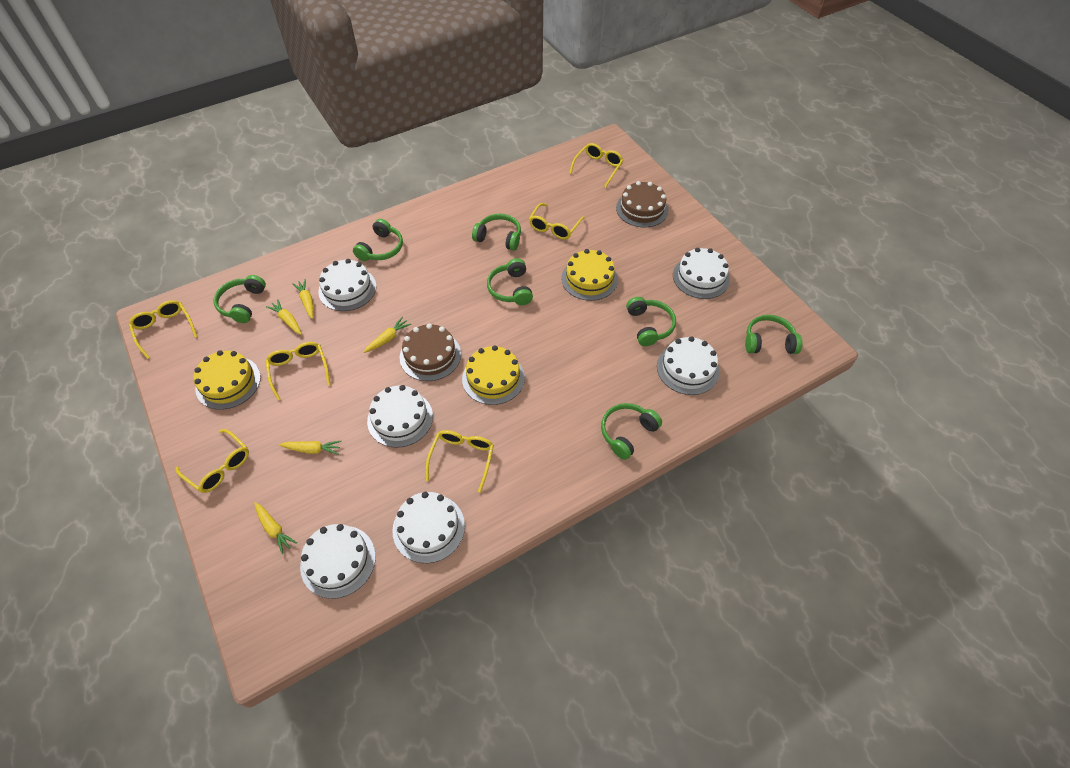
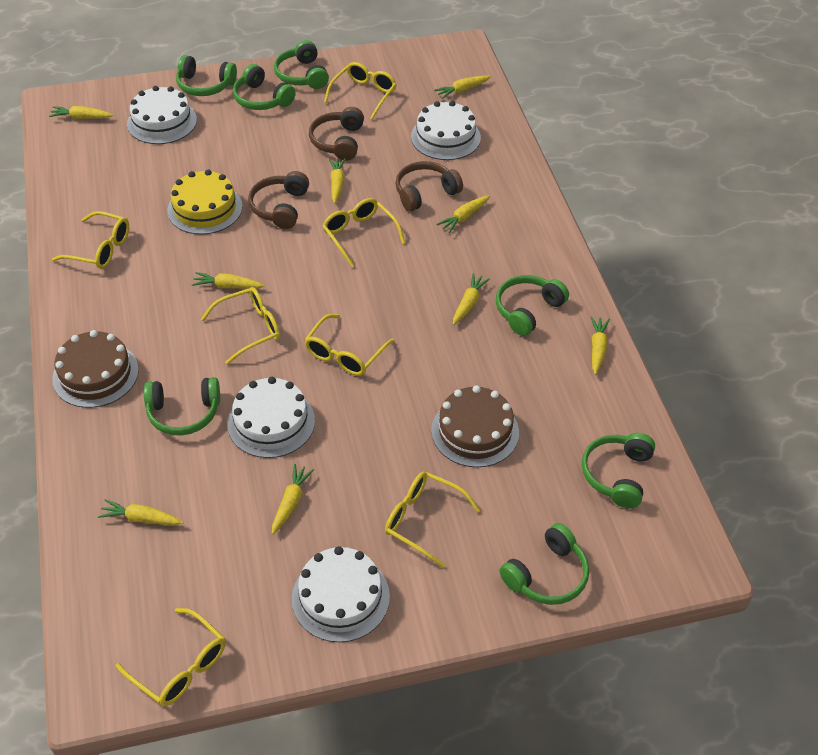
brown headphones: 0 -> 3
white cake: 6 -> 4
yellow cake: 3 -> 1
yellow carrot: 5 -> 9
yellow glasses: 6 -> 7

